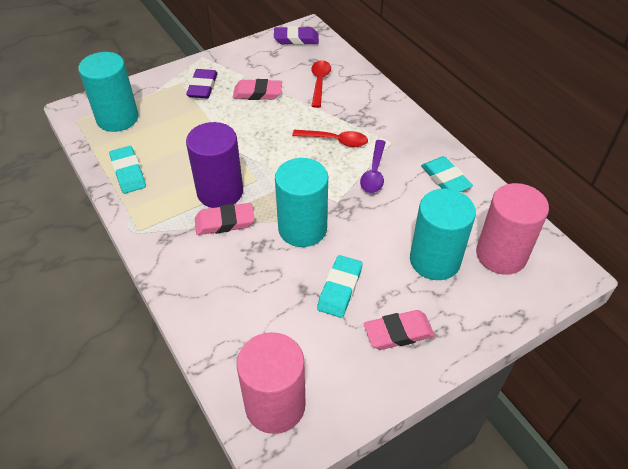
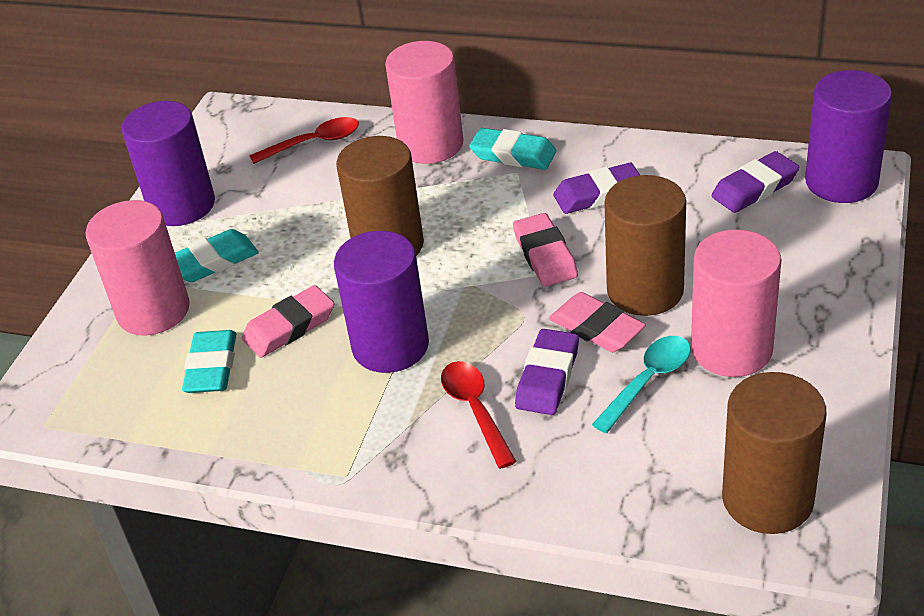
brown cylinder: 0 -> 3
pink cylinder: 2 -> 3
purple cylinder: 1 -> 3
purple eraser: 2 -> 3
purple spoon: 1 -> 0
turquoise cylinder: 3 -> 0
turquoise spoon: 0 -> 1

